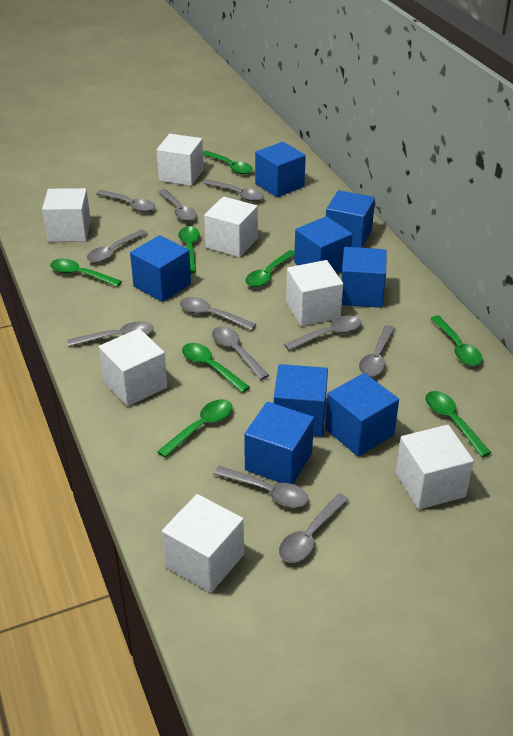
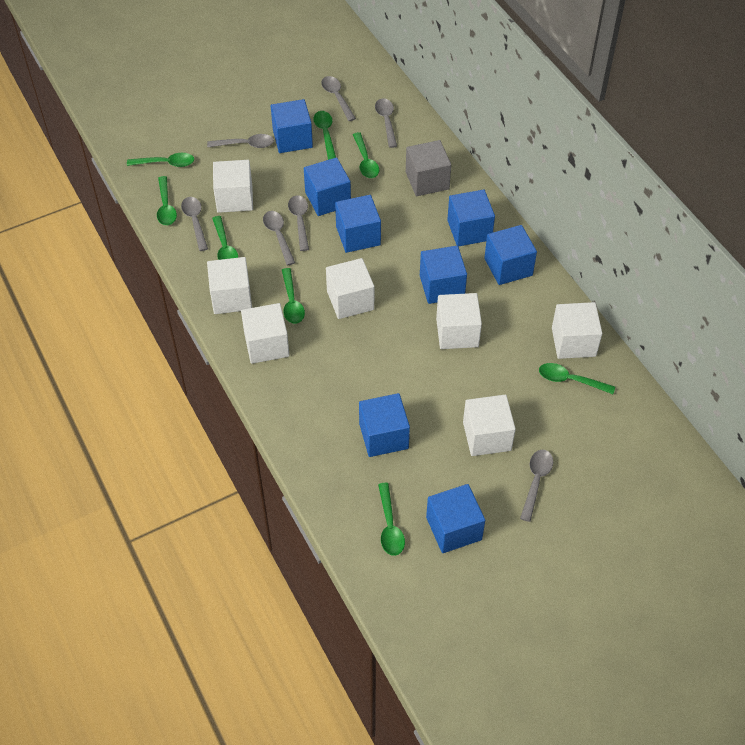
grey cube: 0 -> 1
grey spoon: 11 -> 7

